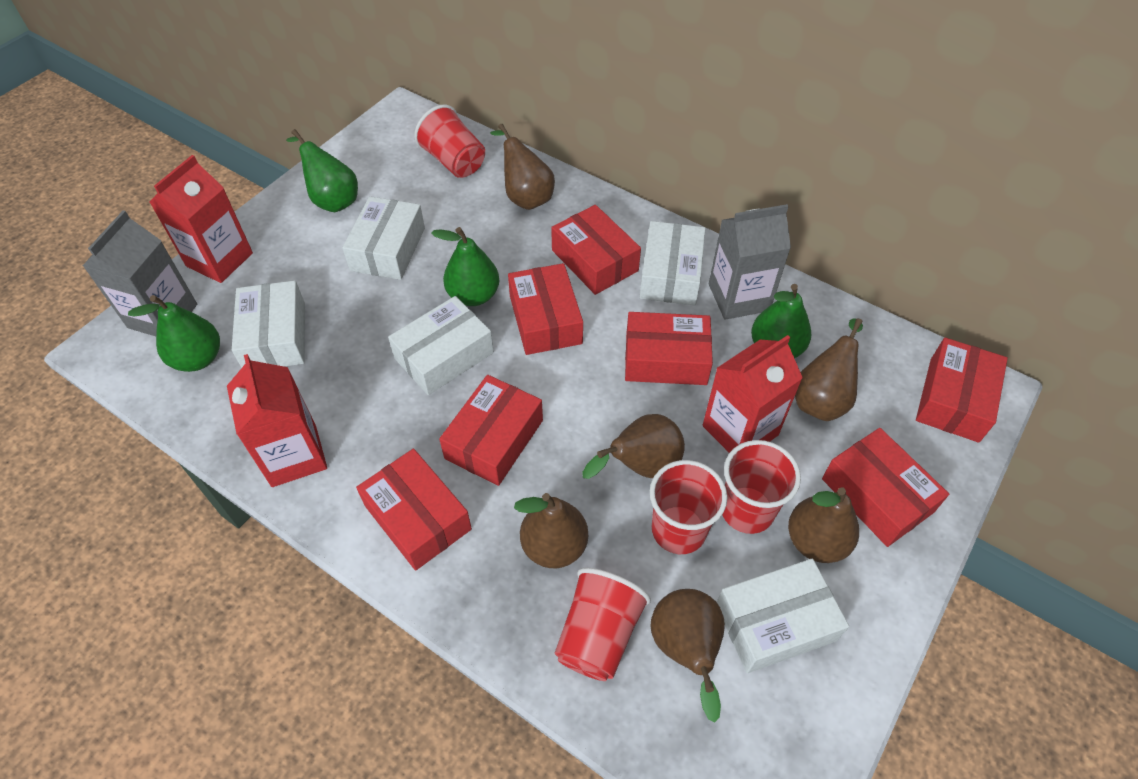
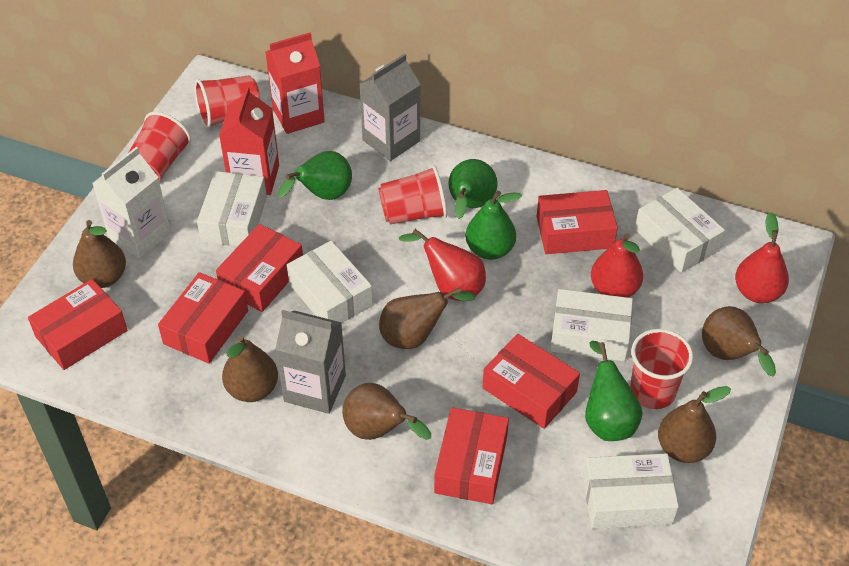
red box: 7 -> 6
red carton: 3 -> 2
red pear: 0 -> 3
white carton: 0 -> 1

